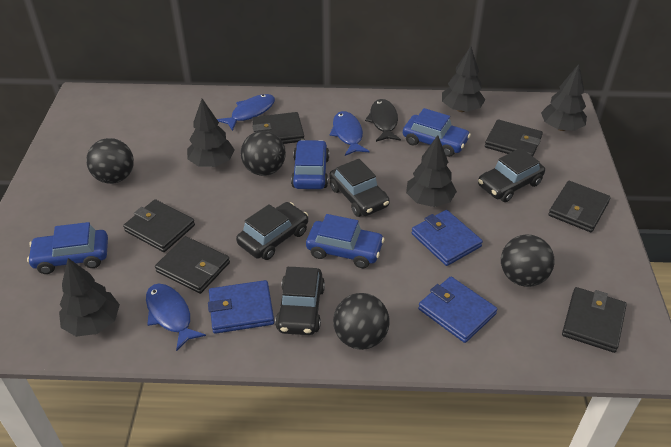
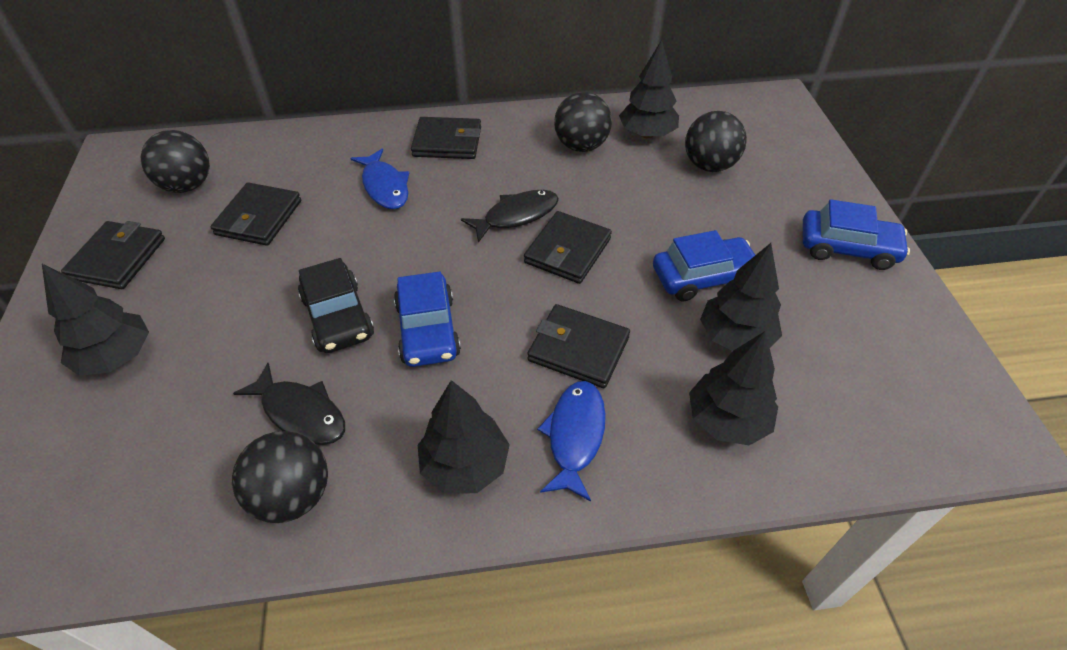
black car: 4 -> 1
black fish: 1 -> 2
black wallet: 6 -> 5
blue car: 4 -> 3
blue fish: 3 -> 2
blue wallet: 3 -> 0

